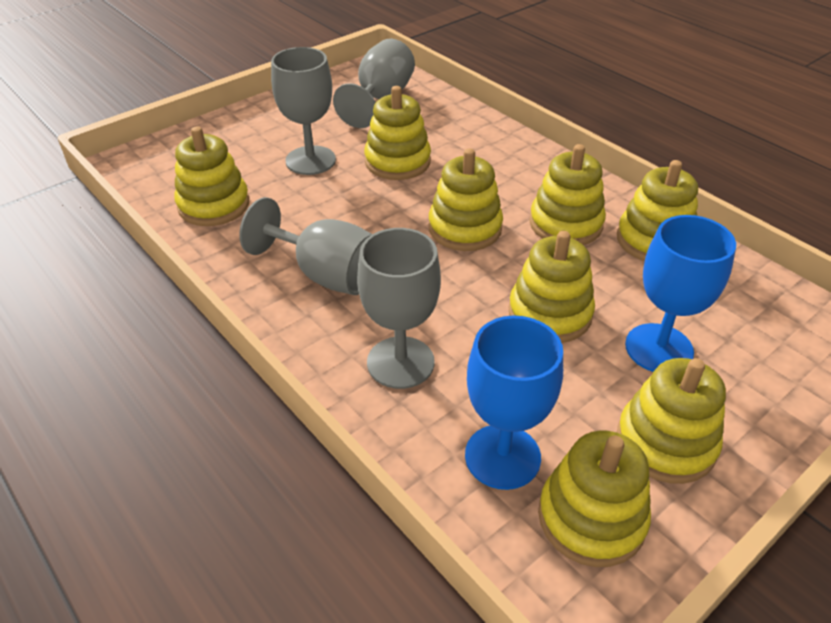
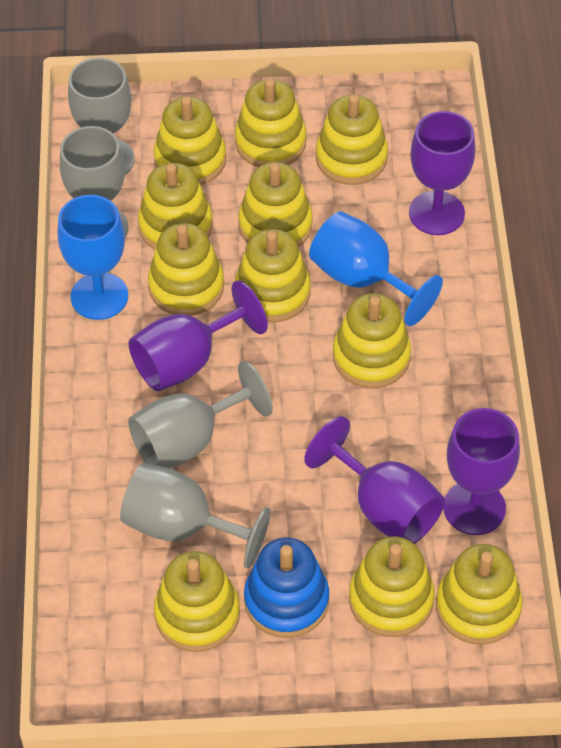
blue stacking toy: 0 -> 1
purple goblet: 0 -> 4
yellow stacking toy: 8 -> 11

